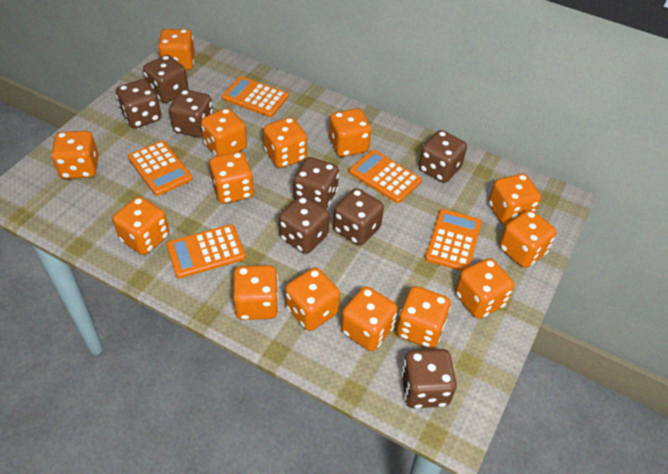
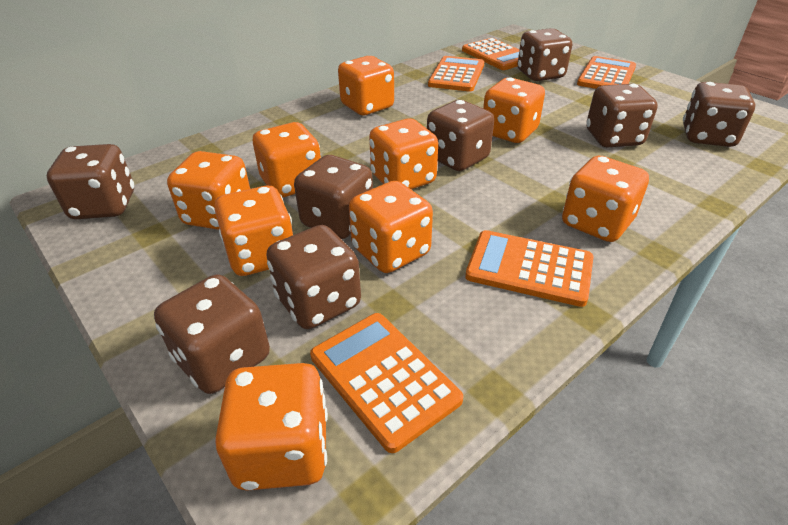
orange dice: 14 -> 9

